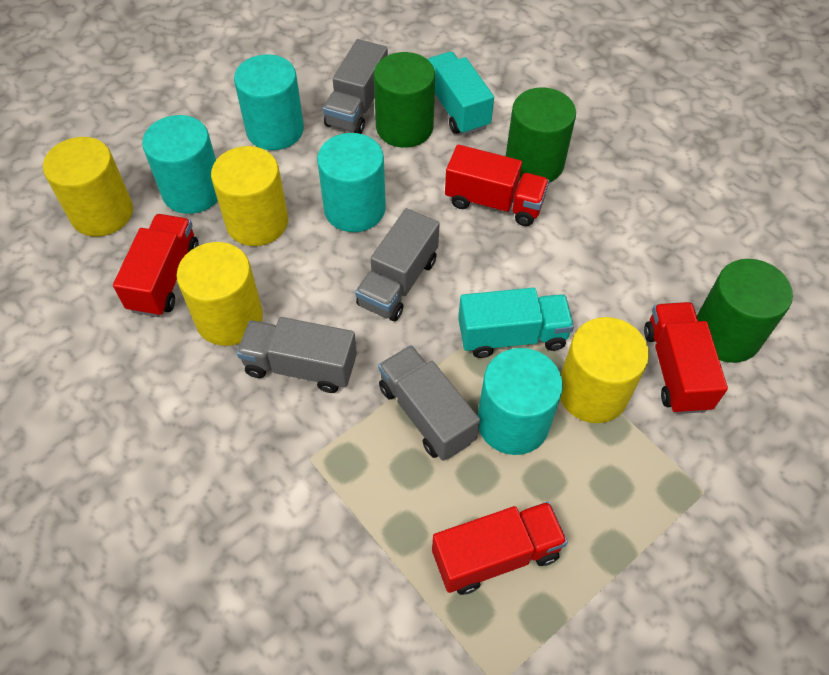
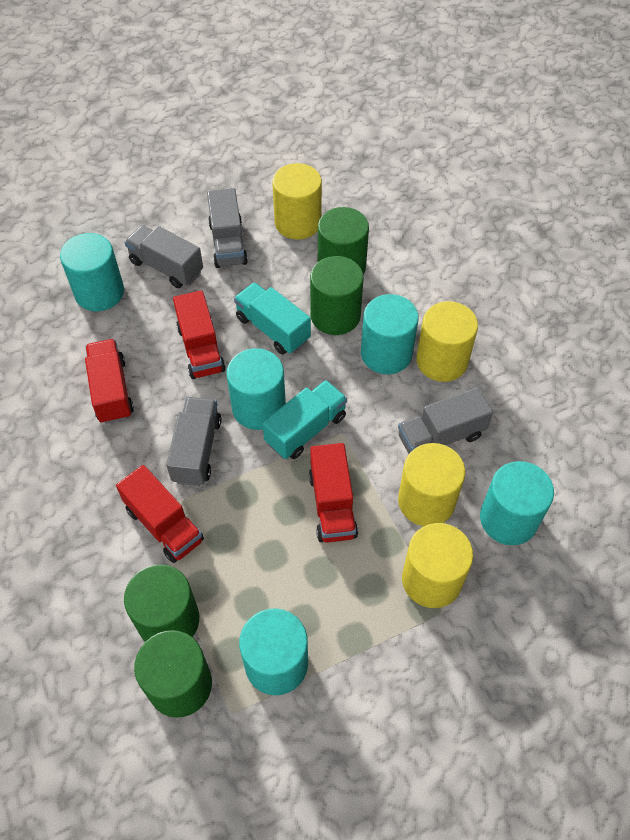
green cylinder: 3 -> 4
turquoise cylinder: 4 -> 5

